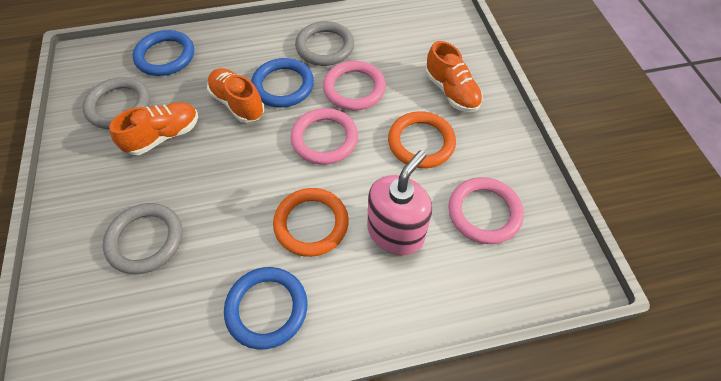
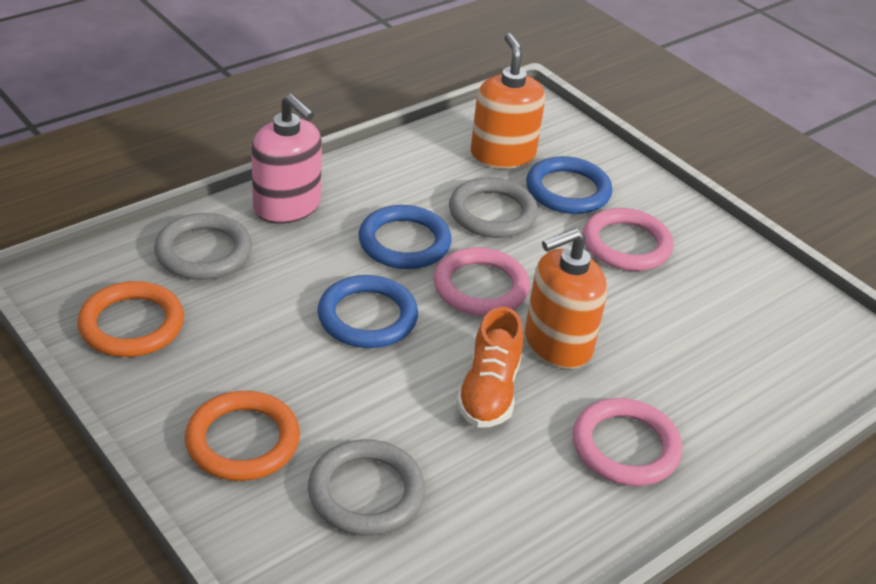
orange shoe: 3 -> 1
orange soap dispenser: 0 -> 2

